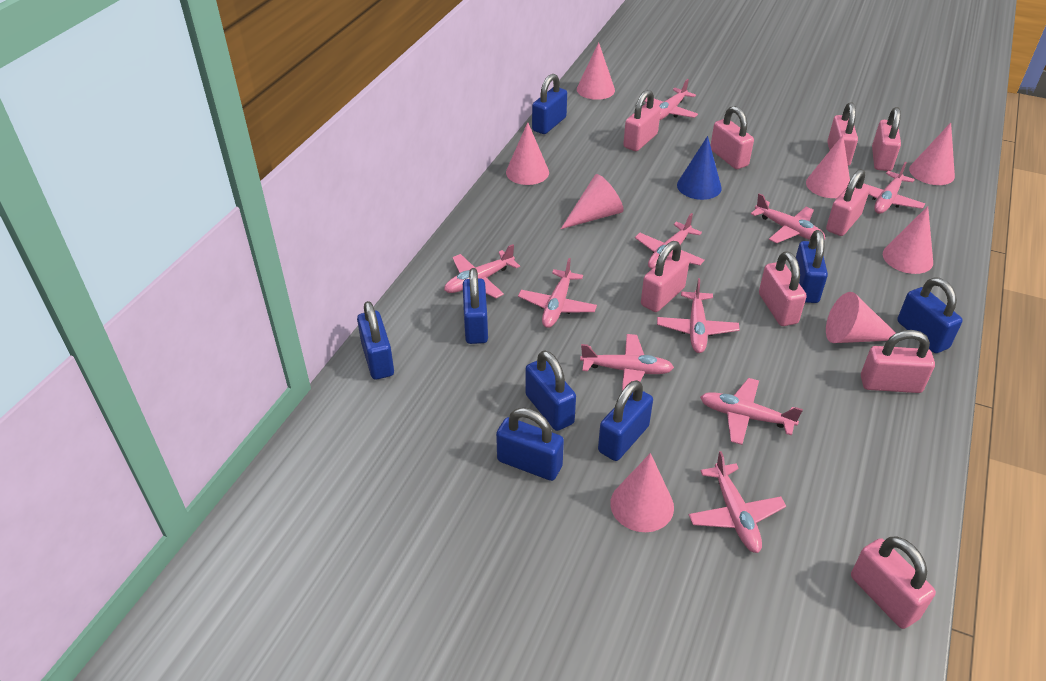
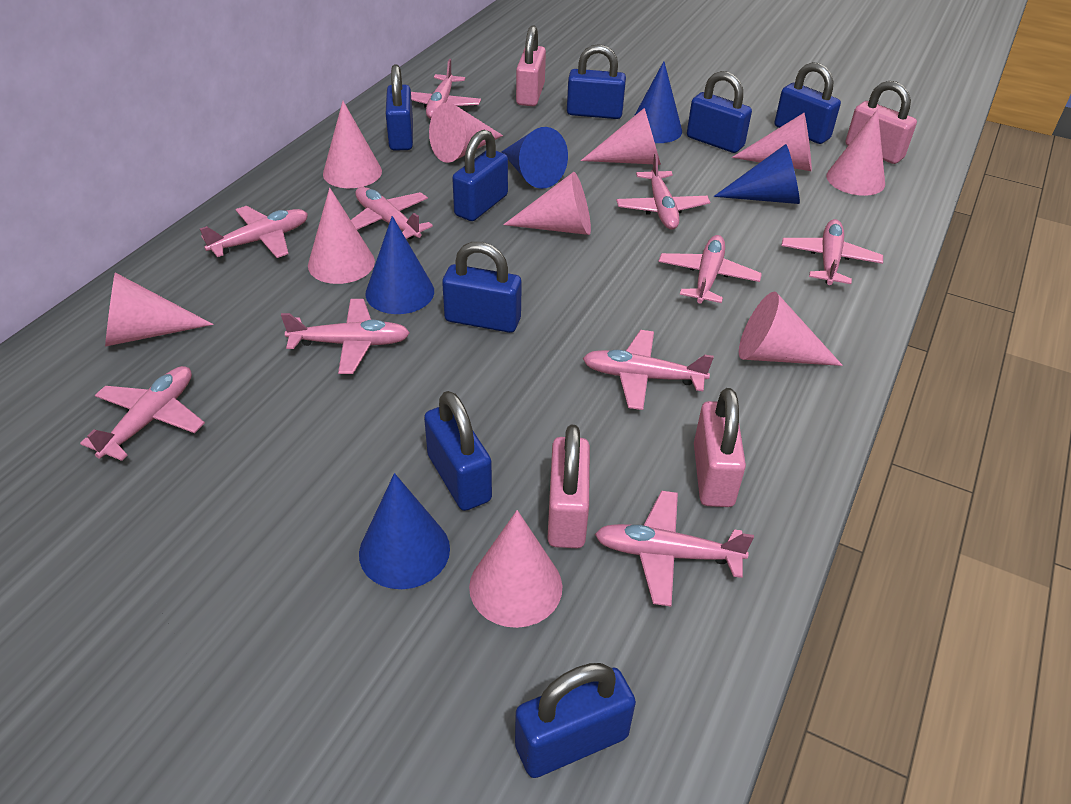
blue cone: 1 -> 5
pink cone: 8 -> 10
pink padlock: 9 -> 4

